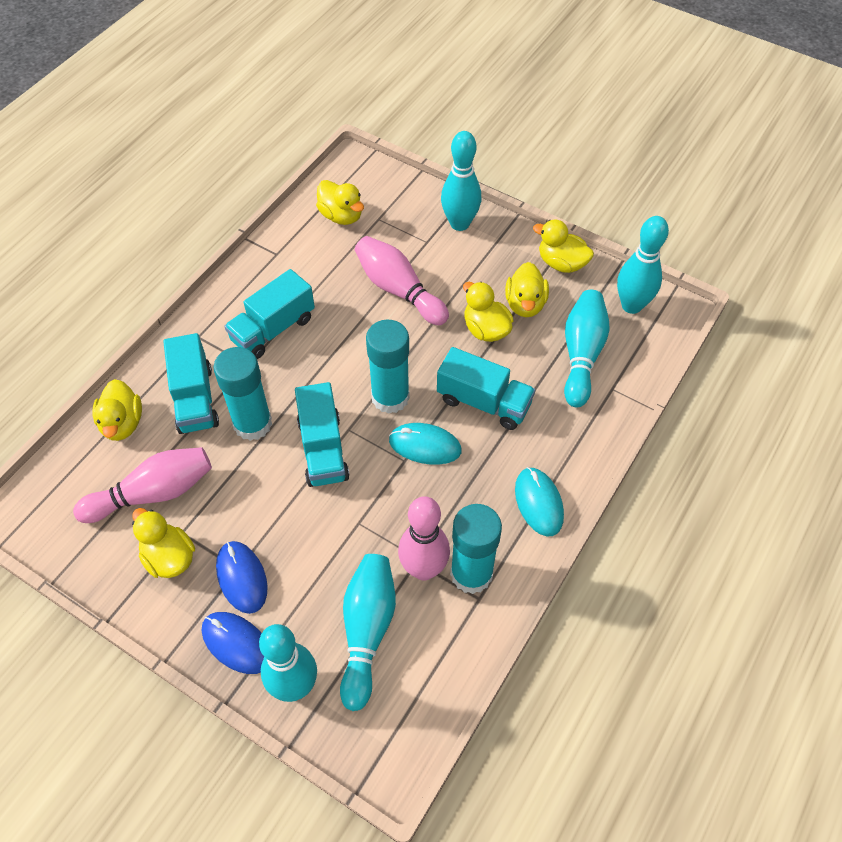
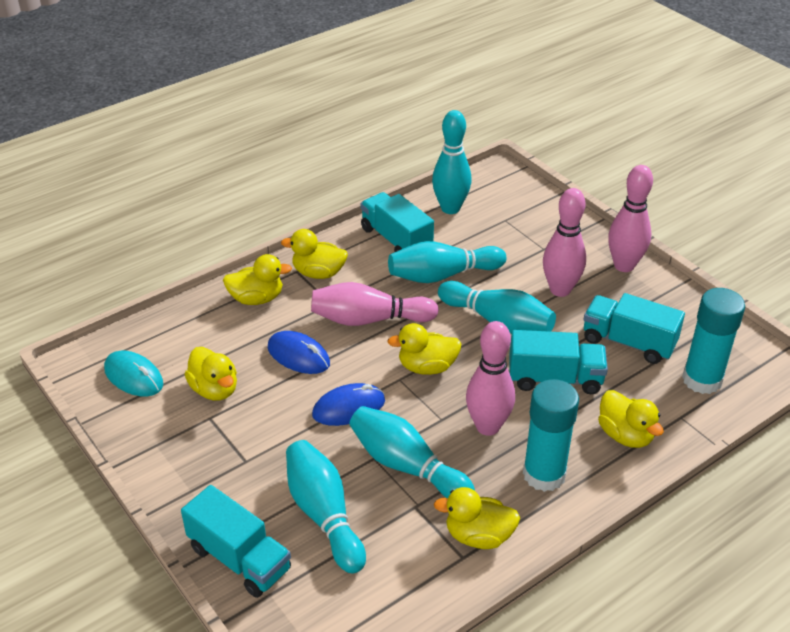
pink bowling pin: 3 -> 4
turquoise glue stick: 3 -> 2
turquoise mouse: 2 -> 1

